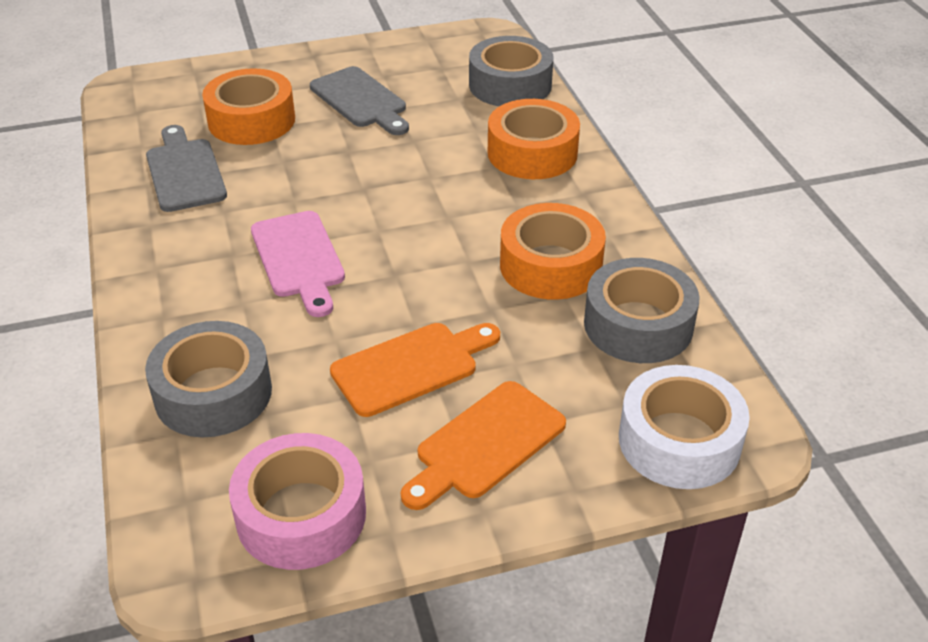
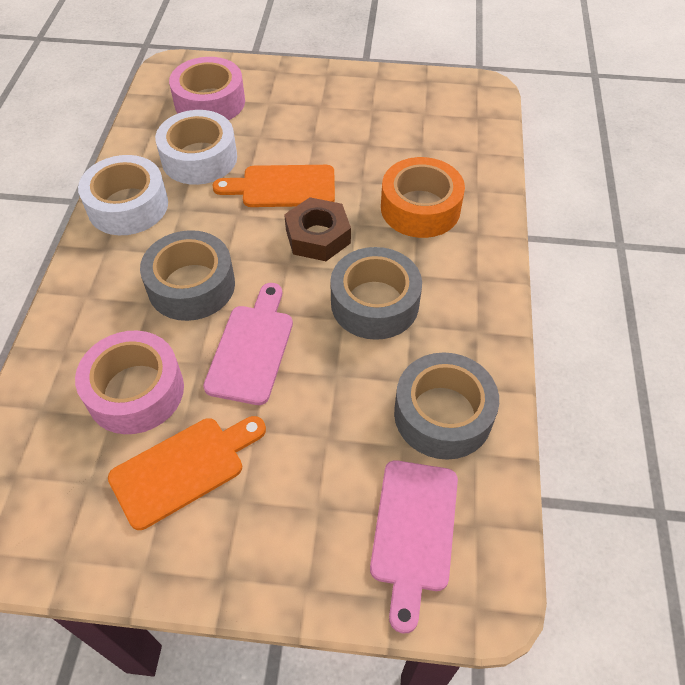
brown nut: 0 -> 1
grey cutting board: 2 -> 0
orange tape: 3 -> 1
pink cutting board: 1 -> 2
pink tape: 1 -> 2
white tape: 1 -> 2

